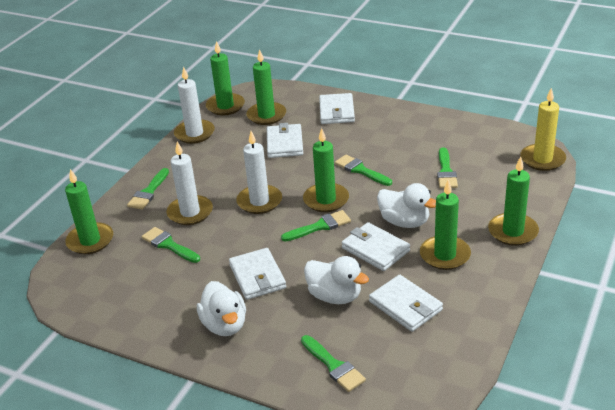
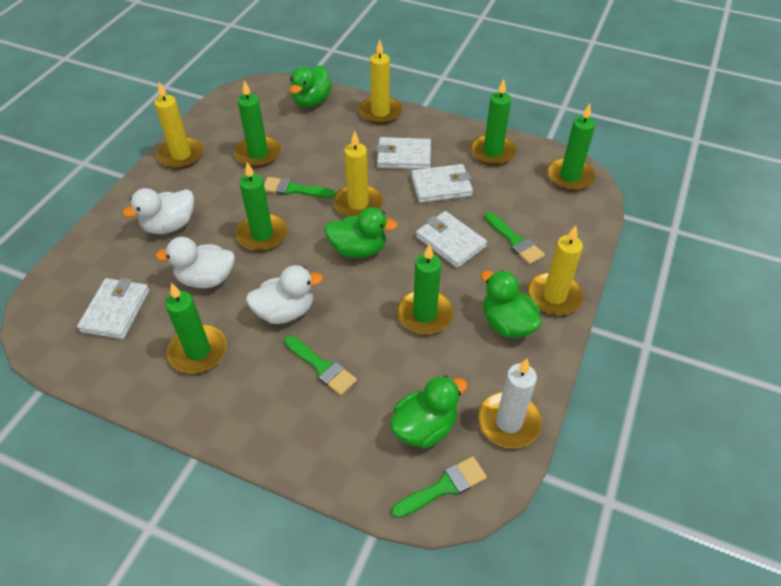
green brush: 6 -> 4
green duck: 0 -> 4
white candle: 3 -> 1
white wallet: 5 -> 4
yellow candle: 1 -> 4

